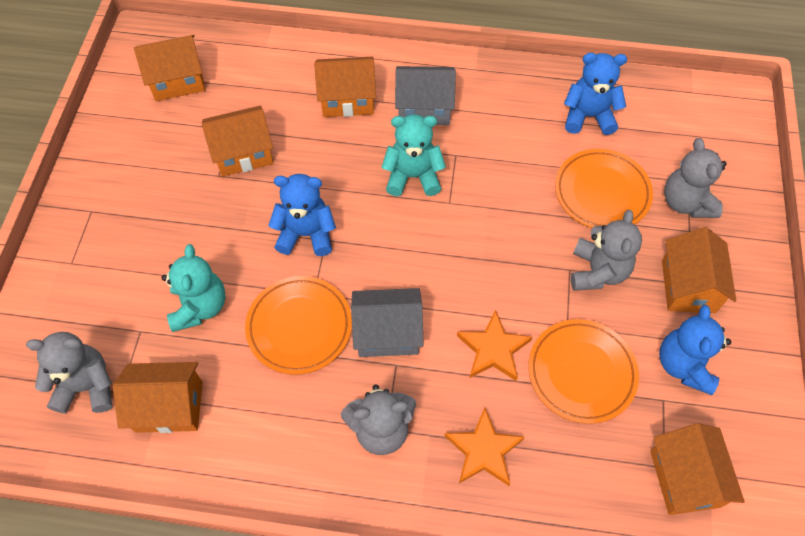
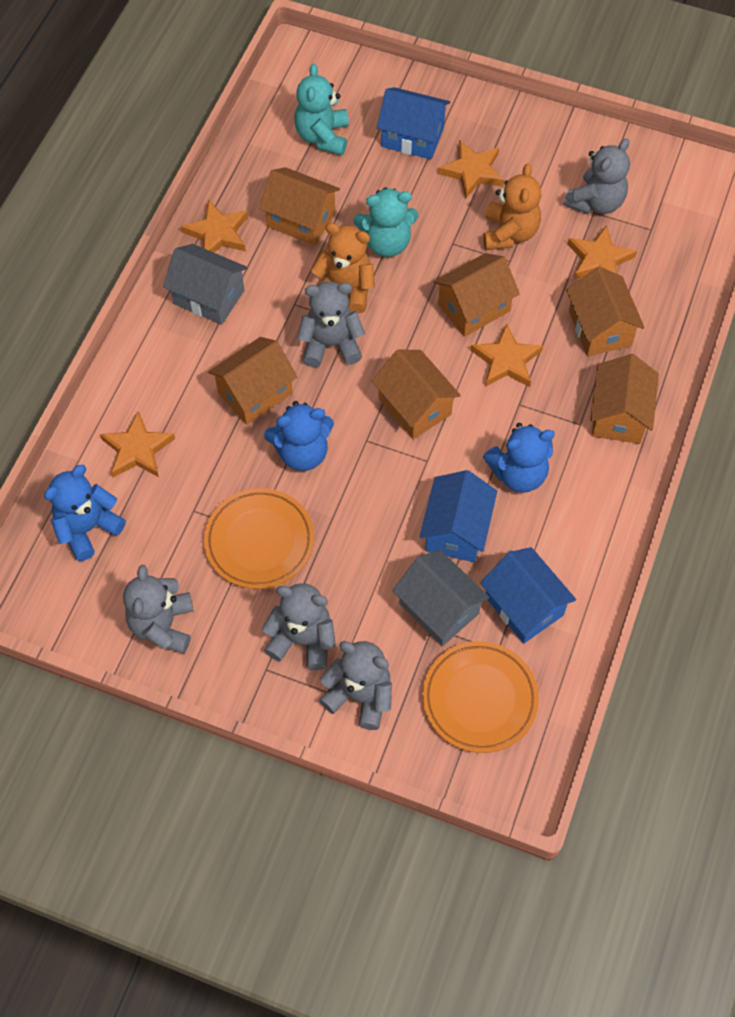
blue house: 0 -> 3
grey teddy bear: 4 -> 5
orange plate: 3 -> 2
orange star: 2 -> 5
orange teddy bear: 0 -> 2

